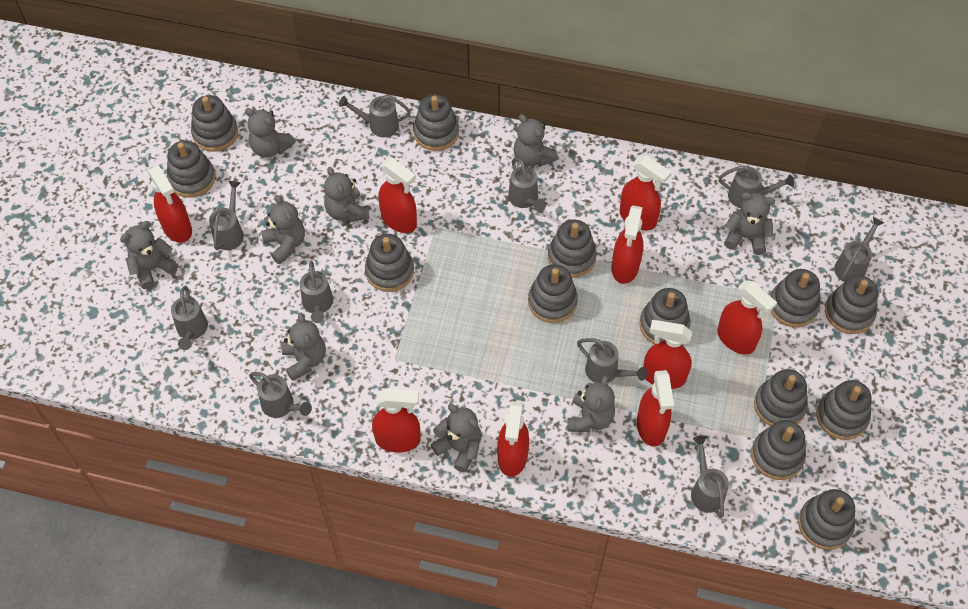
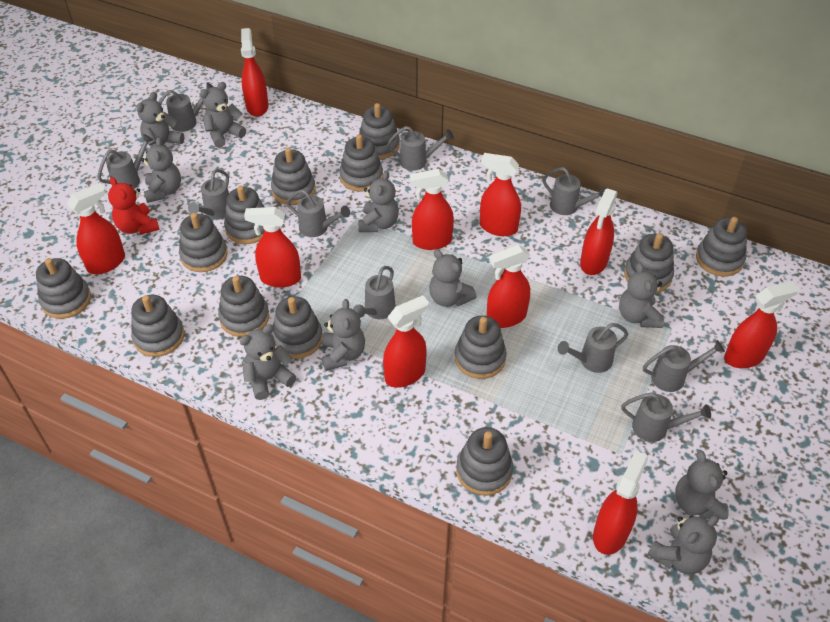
grey teddy bear: 9 -> 10
red spray bottle: 9 -> 10
red teddy bear: 0 -> 1

